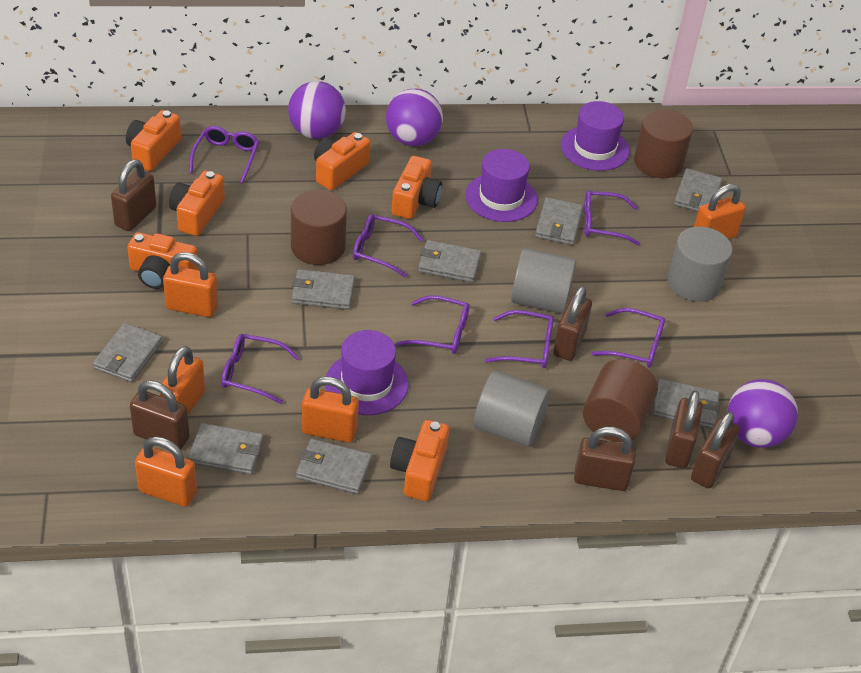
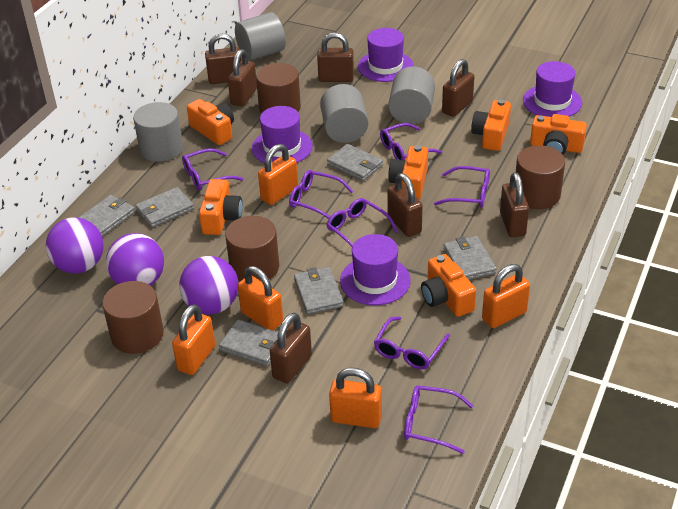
brown cylinder: 3 -> 4
brown padlock: 6 -> 7
grey cylinder: 3 -> 4
grey wallet: 8 -> 6
purple hat: 3 -> 4

